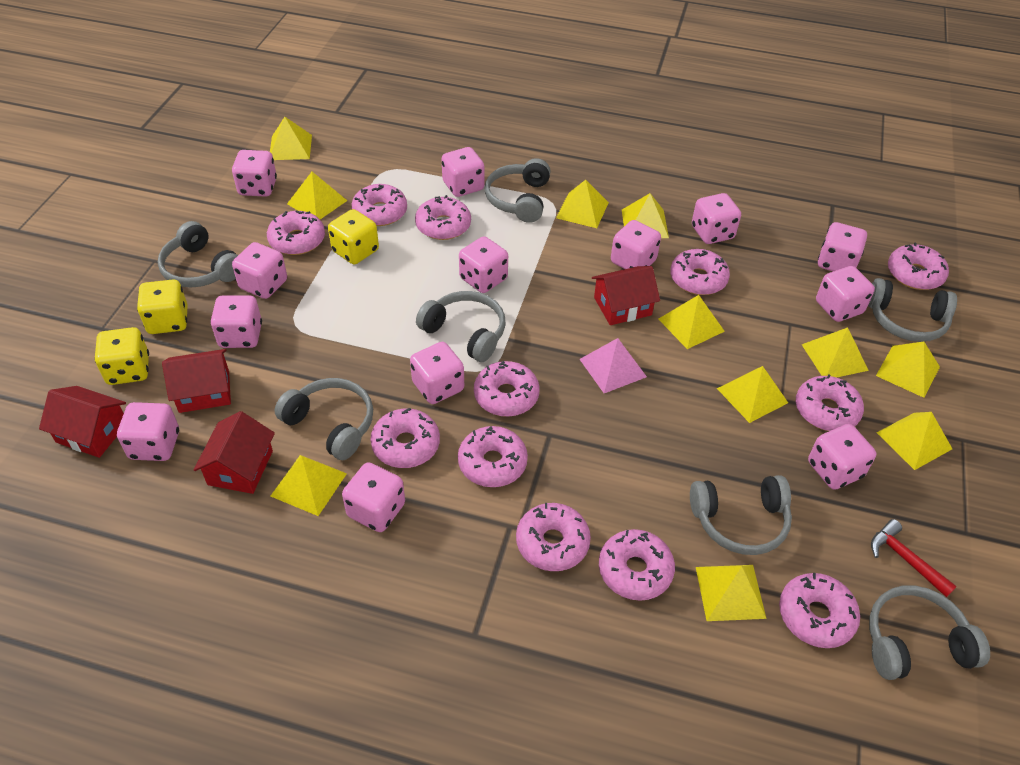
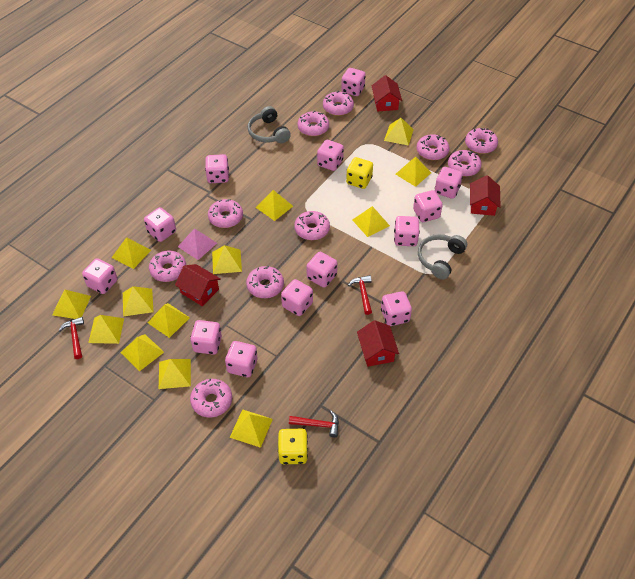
grey headphones: 7 -> 2
pink donut: 12 -> 10
red hammer: 1 -> 3
yellow dice: 3 -> 2
yellow pyramid: 11 -> 13

